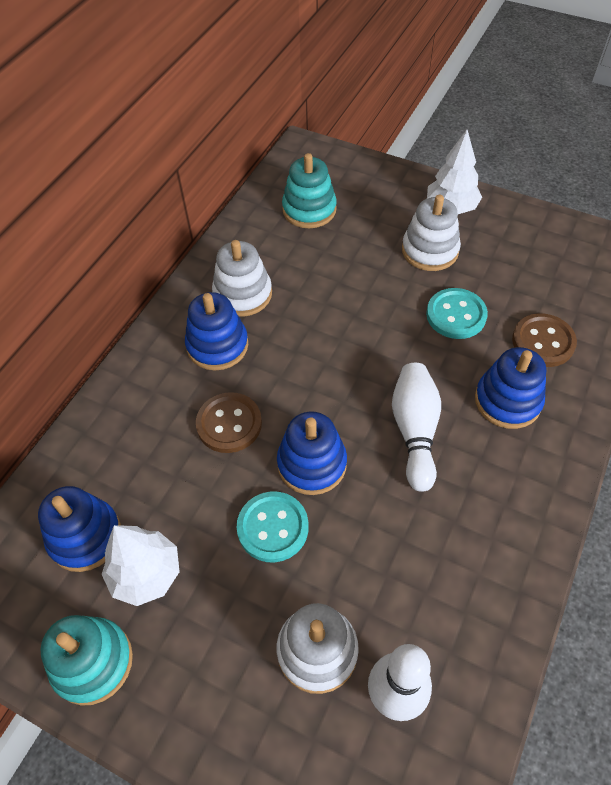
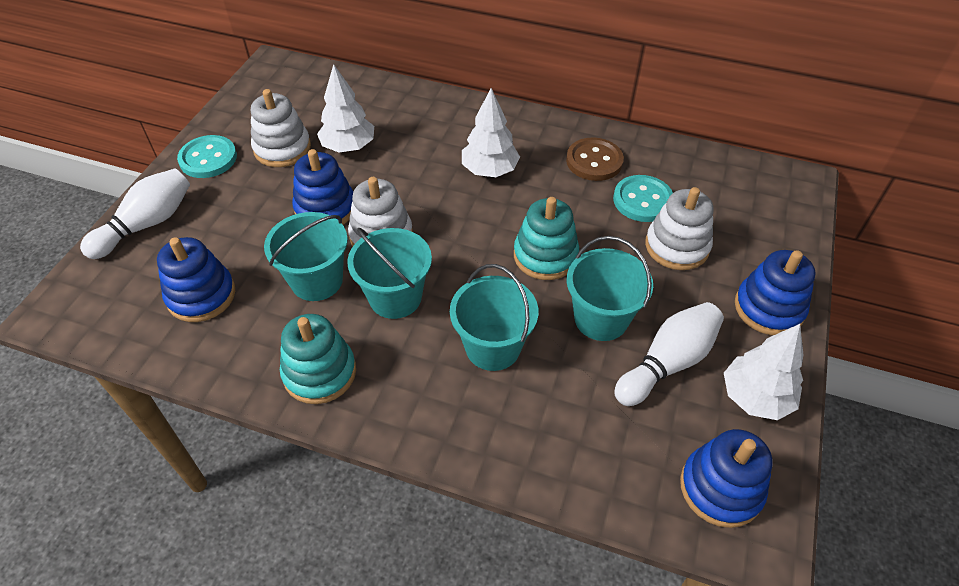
brown button: 2 -> 1
turquoise bucket: 0 -> 4
white tree: 2 -> 3

